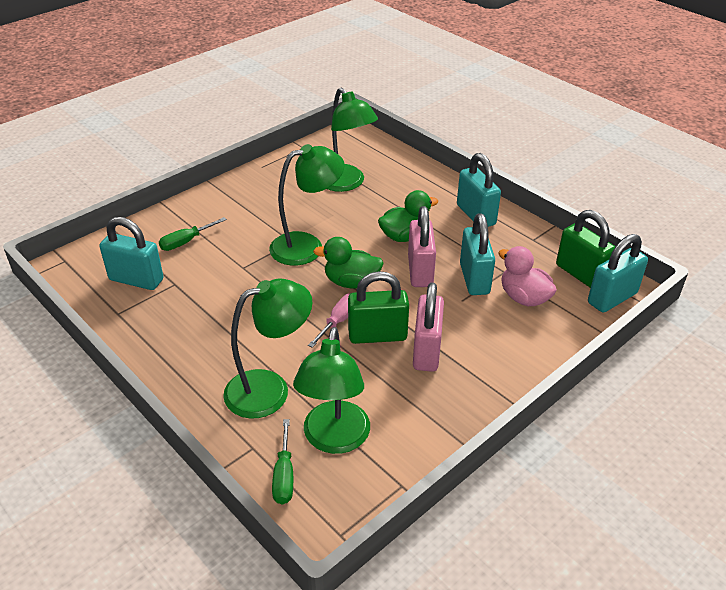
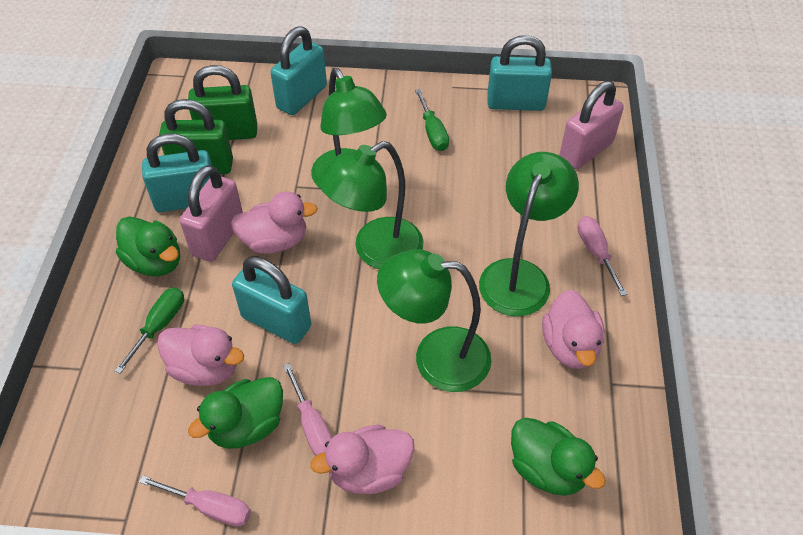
green duck: 2 -> 3
pink duck: 1 -> 4
pink screwdriver: 1 -> 3

